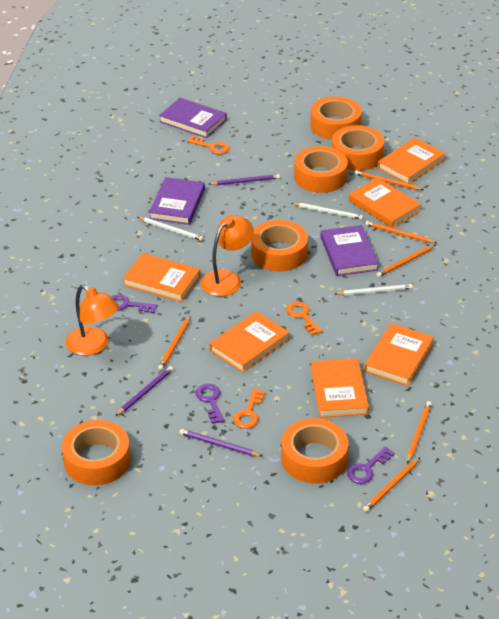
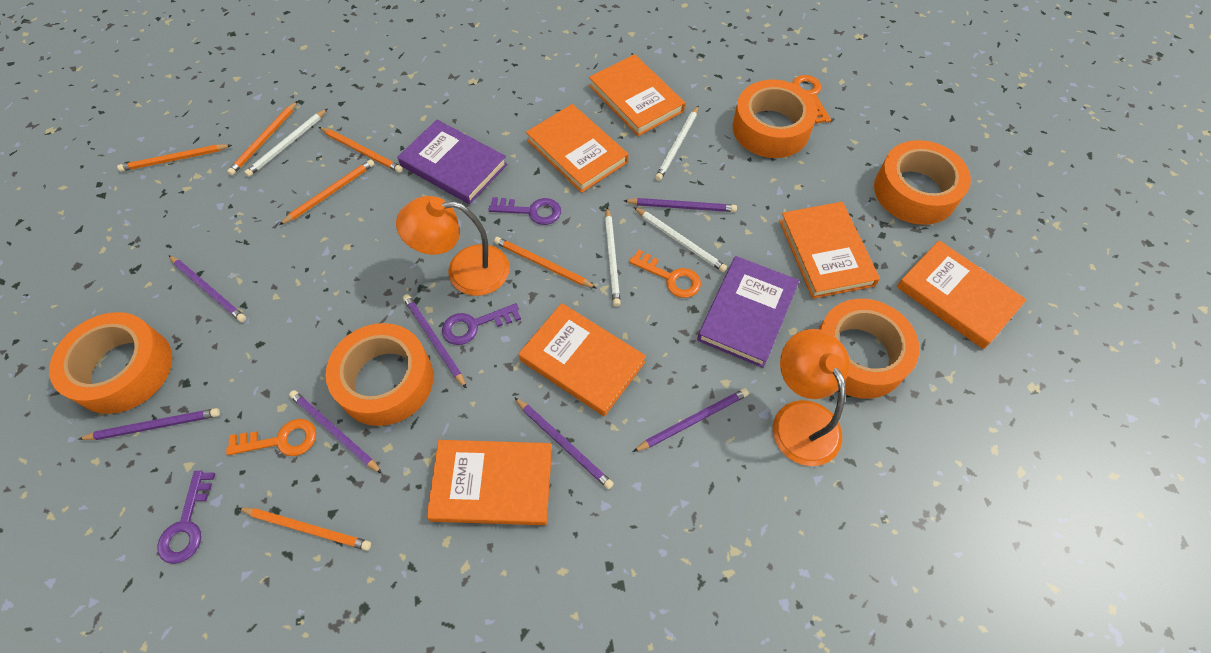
orange tape: 6 -> 5
purple book: 3 -> 2
purple pencil: 3 -> 7
white pencil: 3 -> 4

